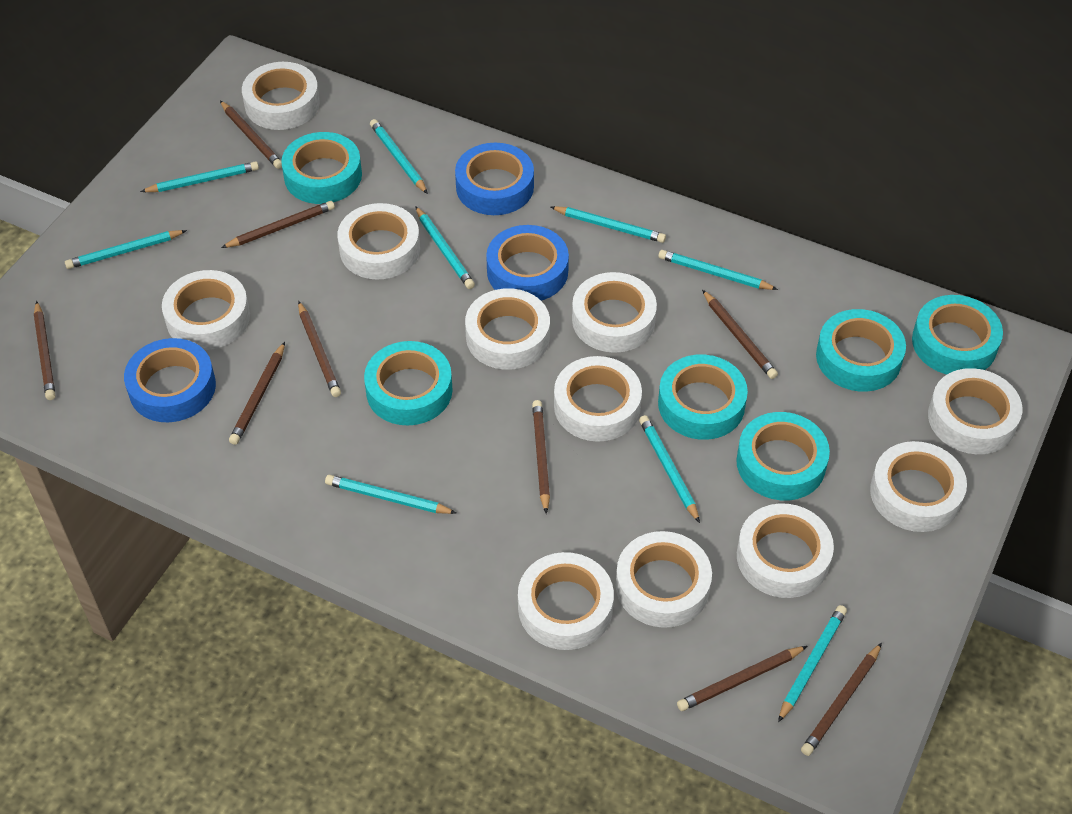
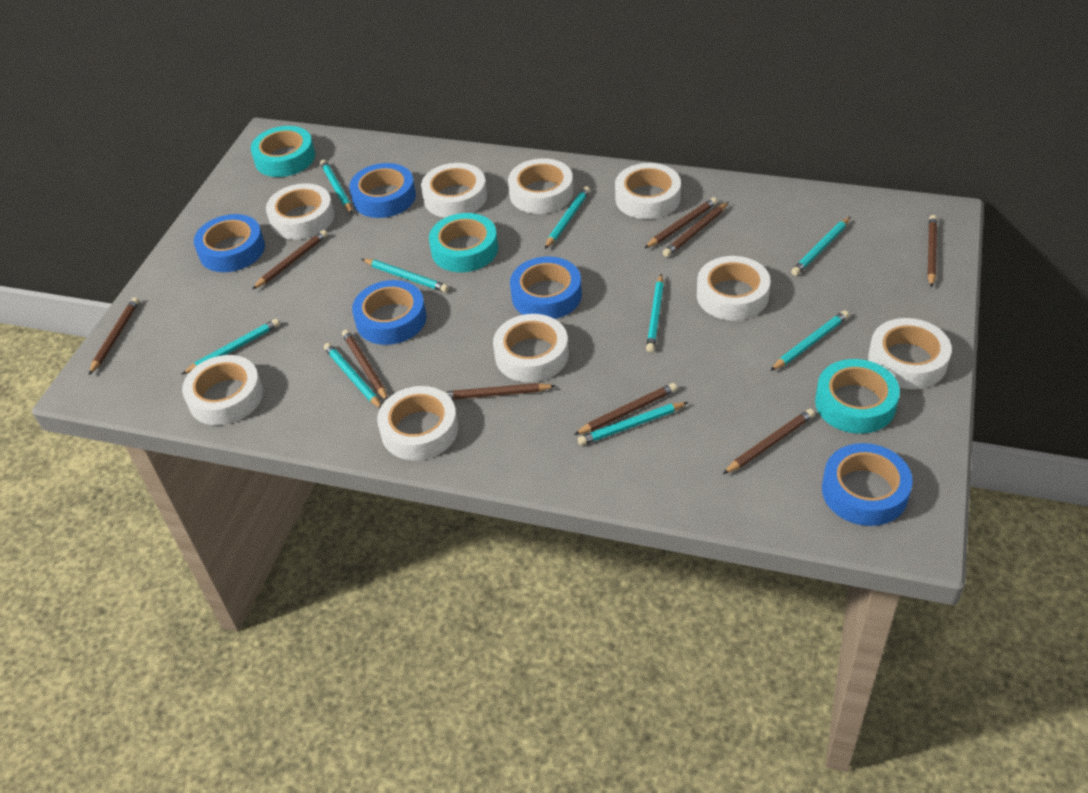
blue tape: 3 -> 5
turquoise tape: 6 -> 3
white tape: 11 -> 9

